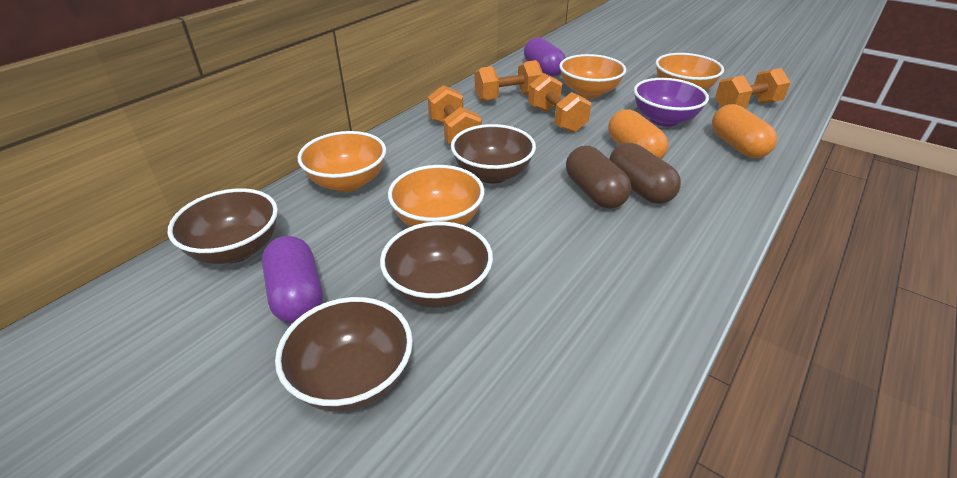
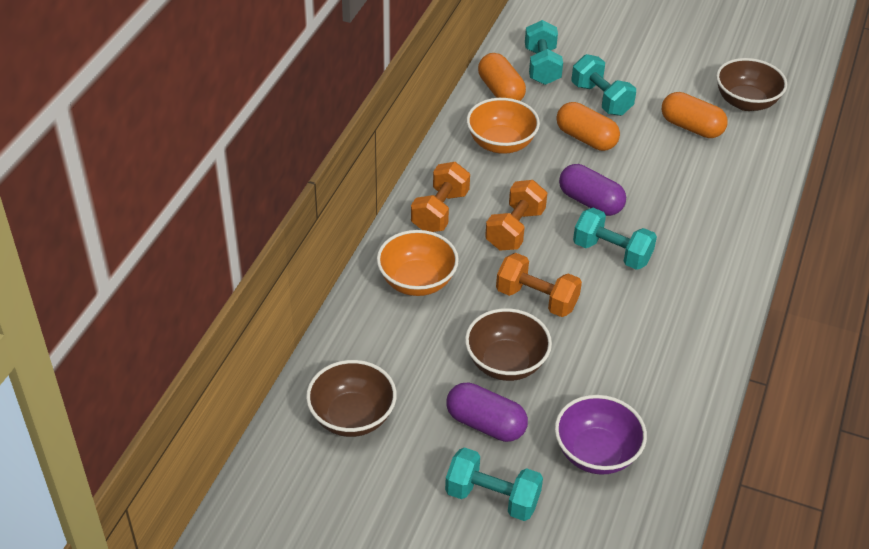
brown bowl: 4 -> 3
brown capsule: 2 -> 0
orange bowl: 4 -> 2
orange capsule: 2 -> 3
orange dumbbell: 4 -> 3
turquoise dumbbell: 0 -> 4

